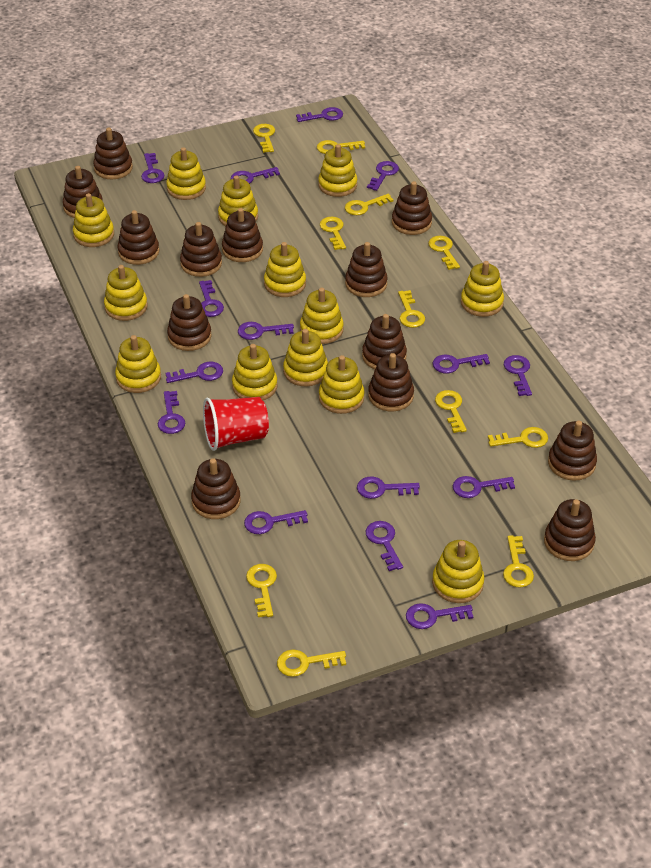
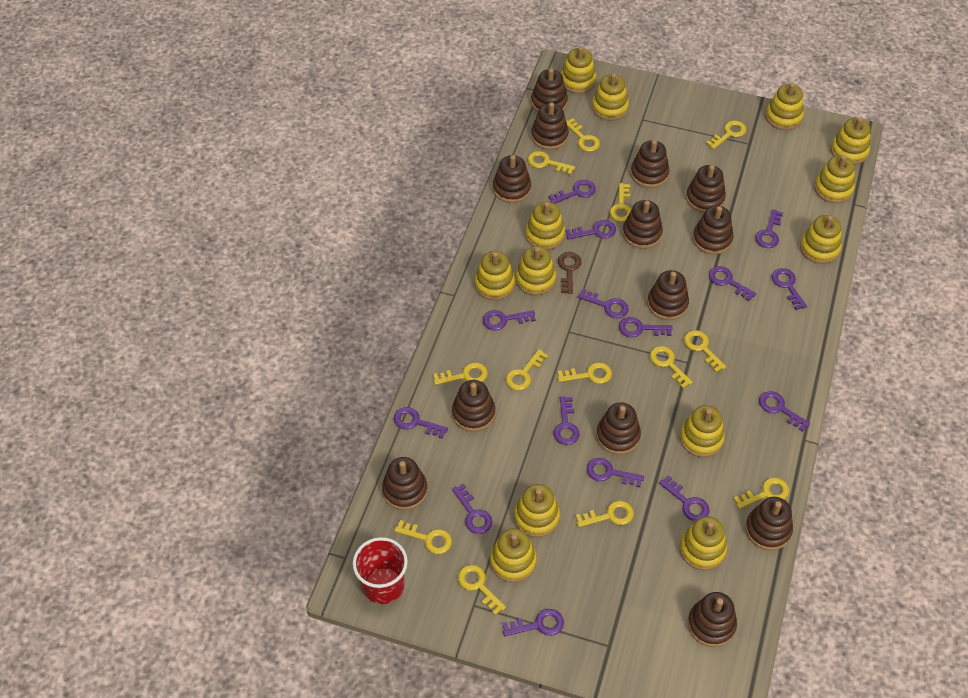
brown key: 0 -> 1
yellow key: 11 -> 13

